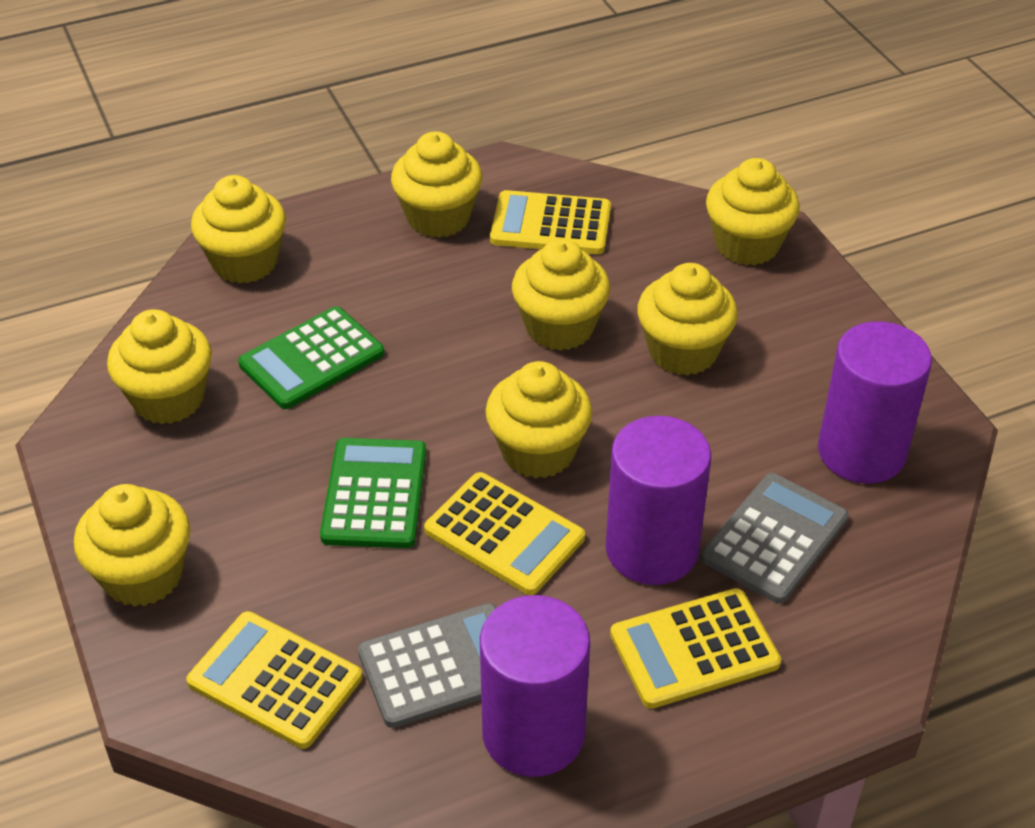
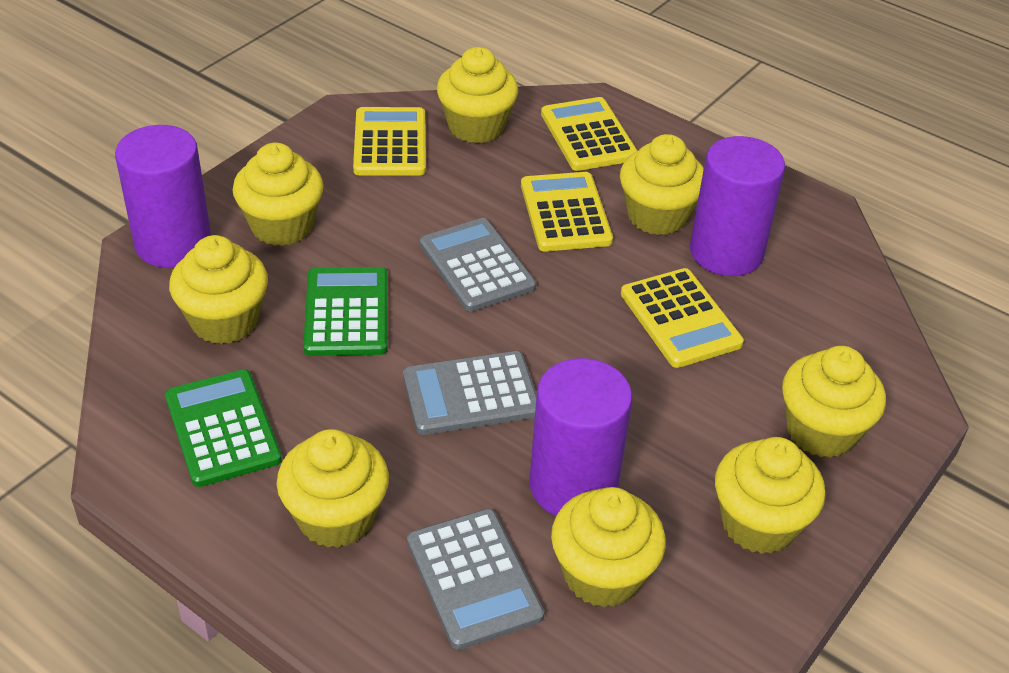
grey calculator: 2 -> 3

